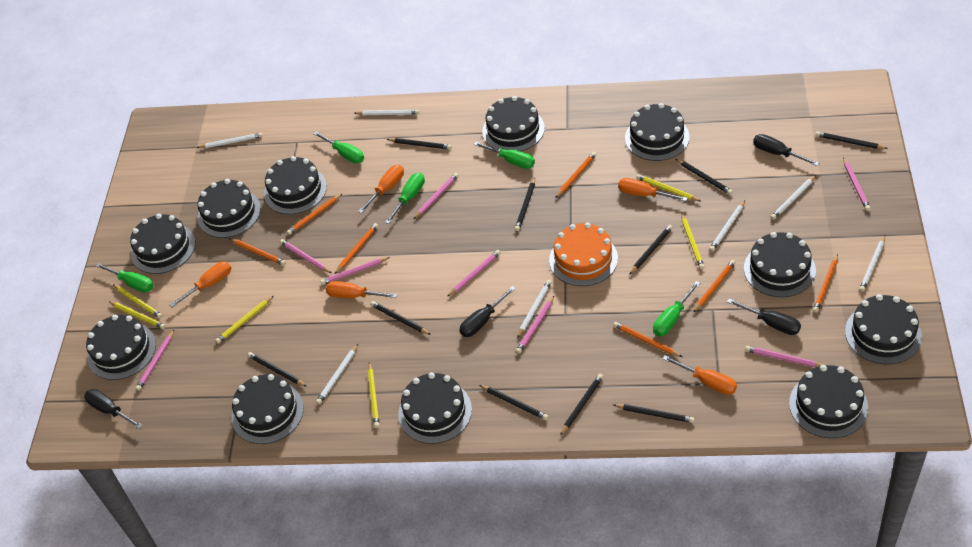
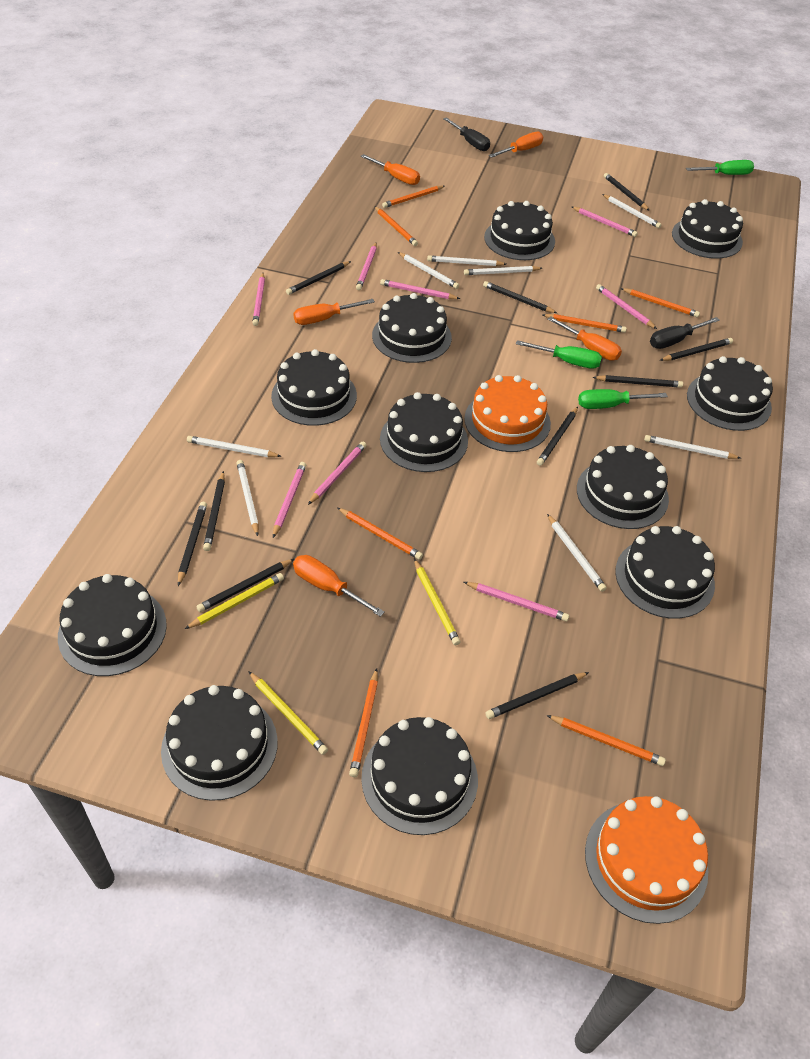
black screwdriver: 4 -> 2
green screwdriver: 5 -> 3
orange cake: 1 -> 2
white pencil: 7 -> 8
yellow pencil: 6 -> 3

